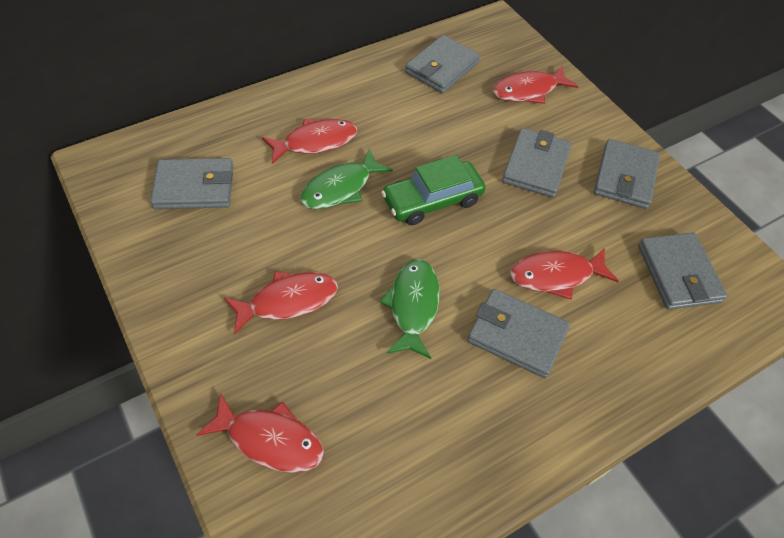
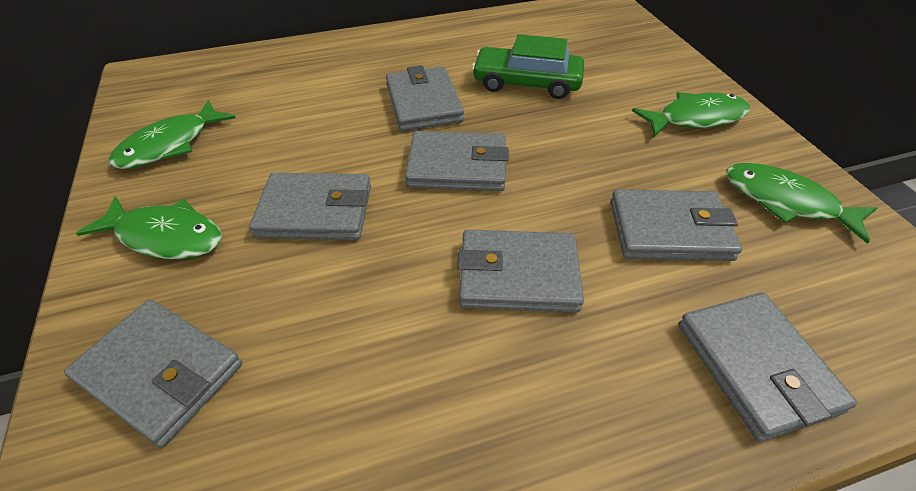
green fish: 2 -> 4
grey wallet: 6 -> 7
red fish: 5 -> 0

